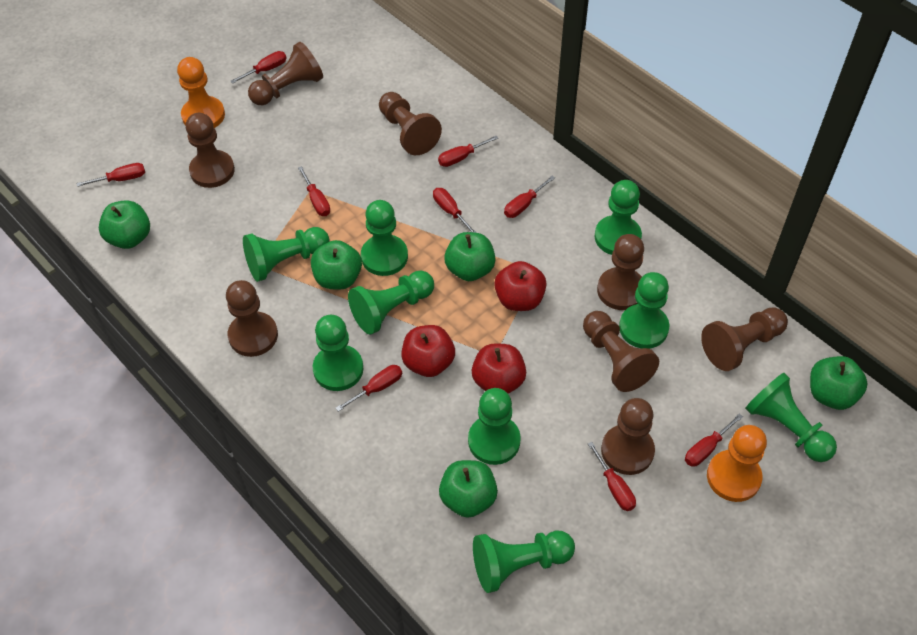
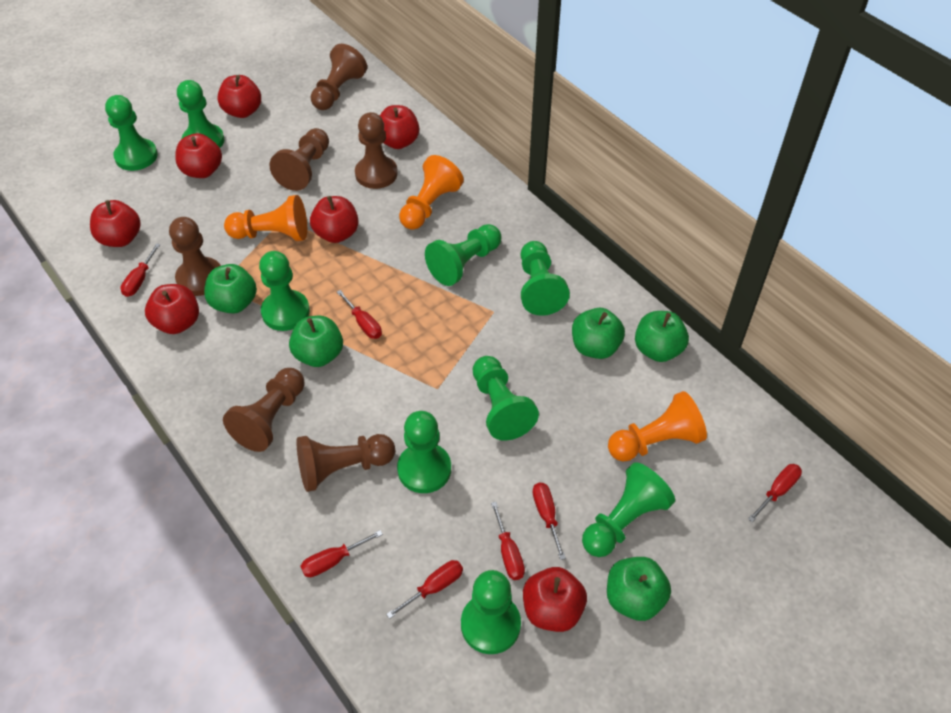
brown pawn: 8 -> 6
orange pawn: 2 -> 3
red apple: 3 -> 7
red screwdriver: 9 -> 7

